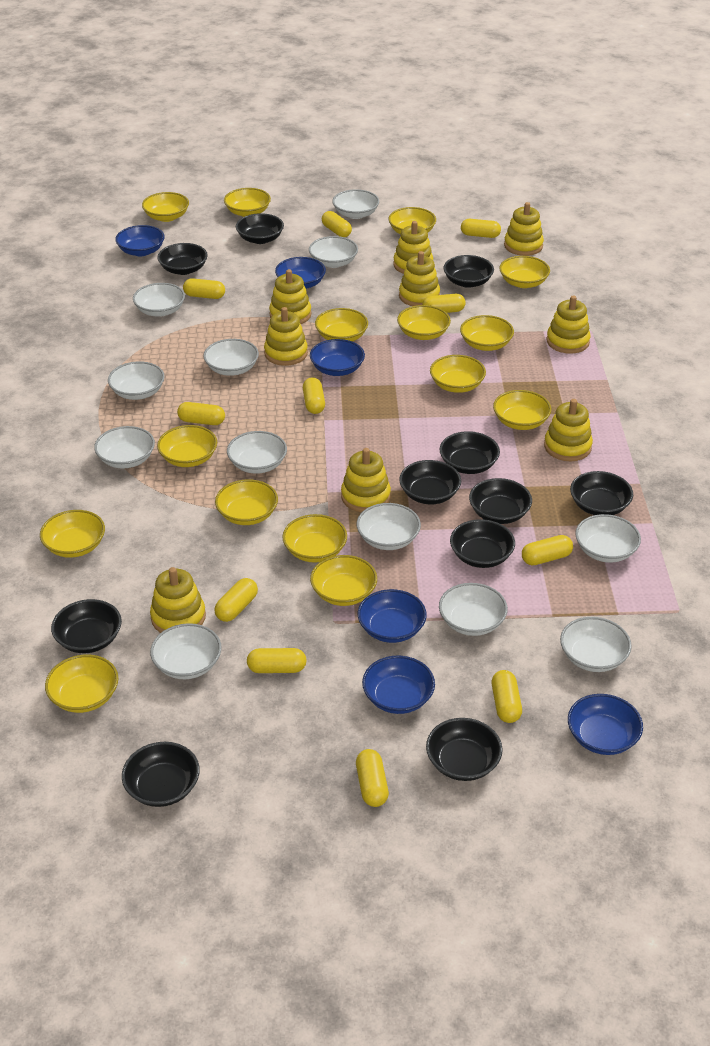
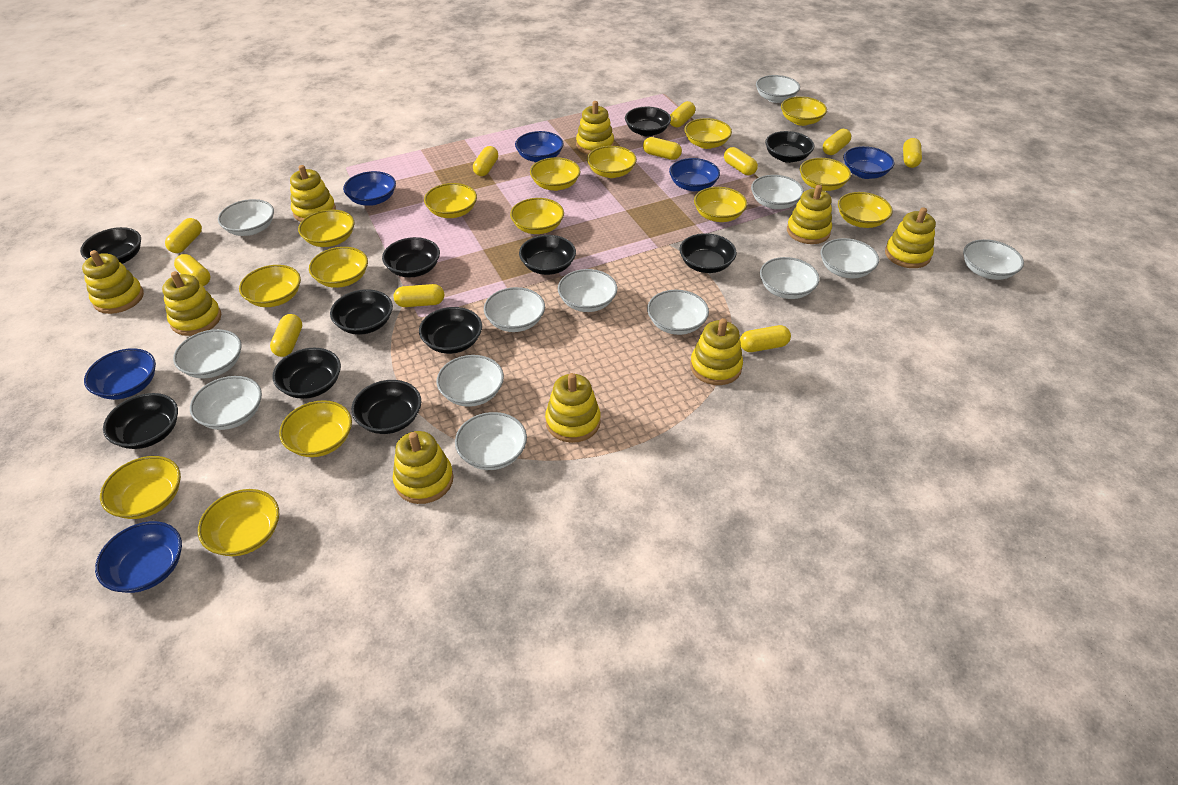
white bowl: 12 -> 13

